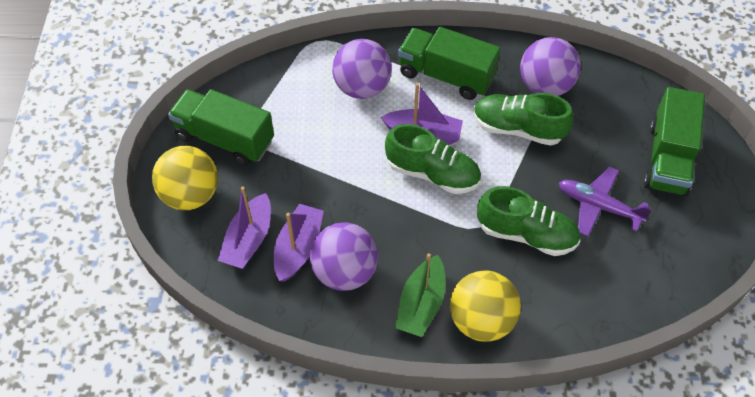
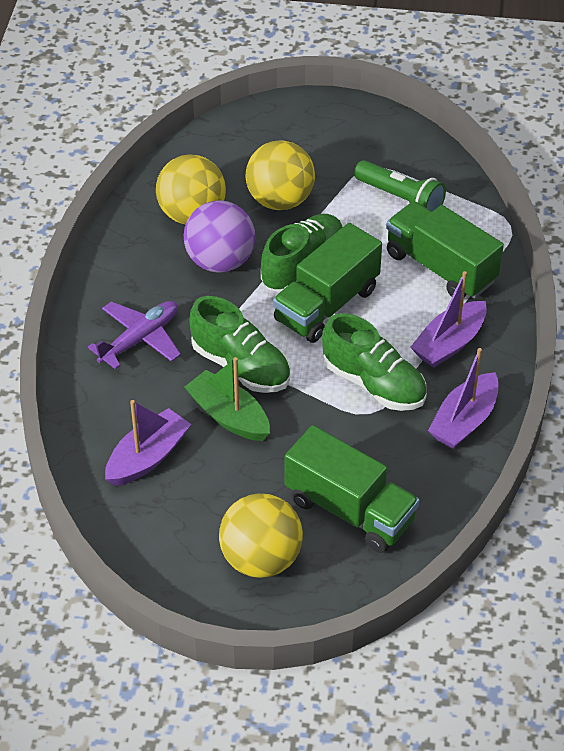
green flashlight: 0 -> 1
purple ball: 3 -> 1
yellow ball: 2 -> 3

